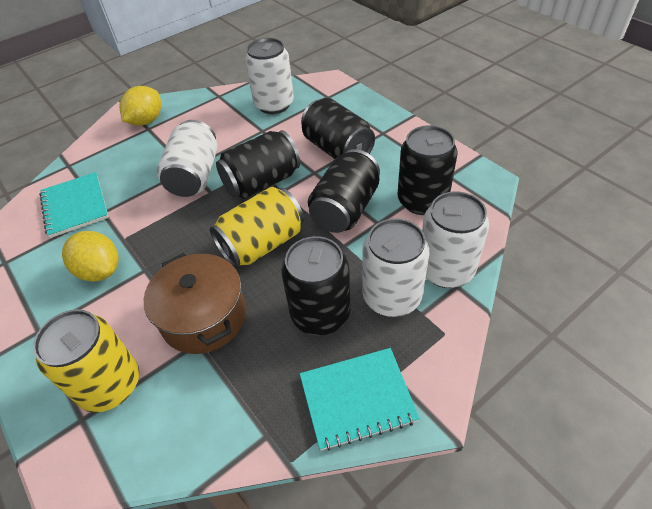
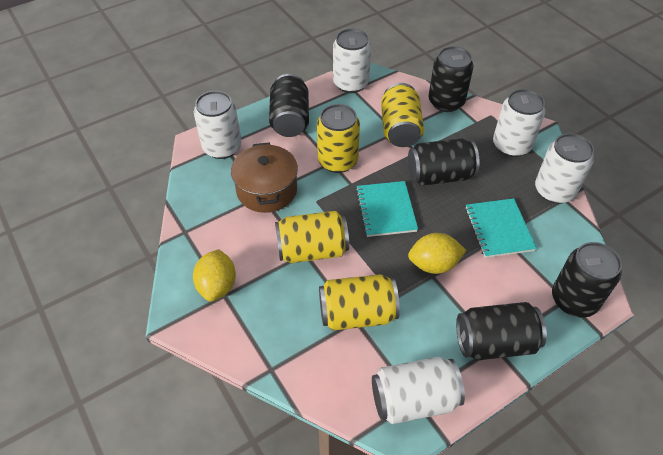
white can: 4 -> 5
yellow can: 2 -> 4

